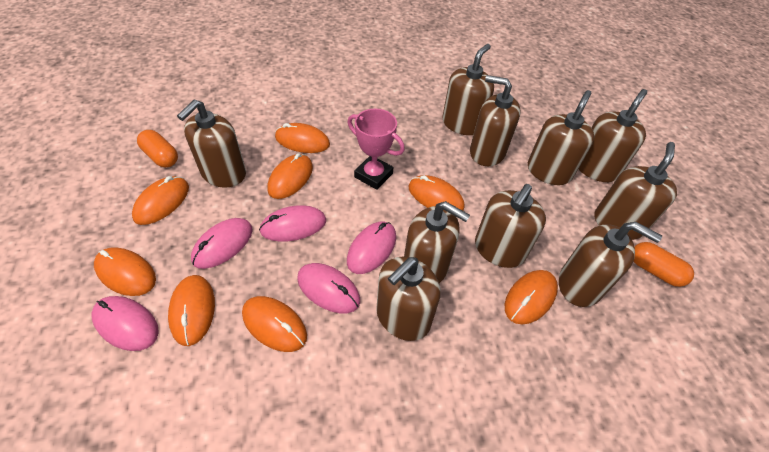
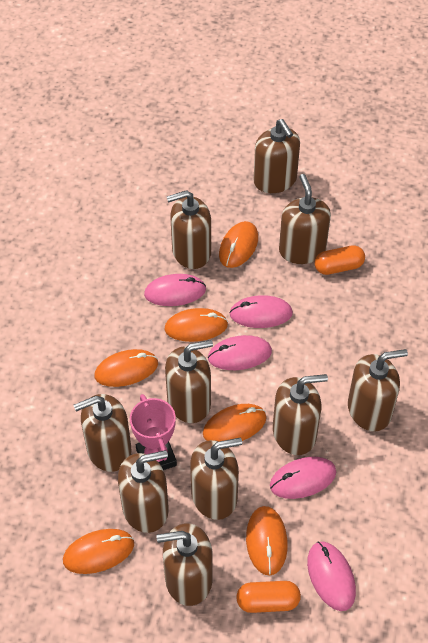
orange mouse: 8 -> 6

